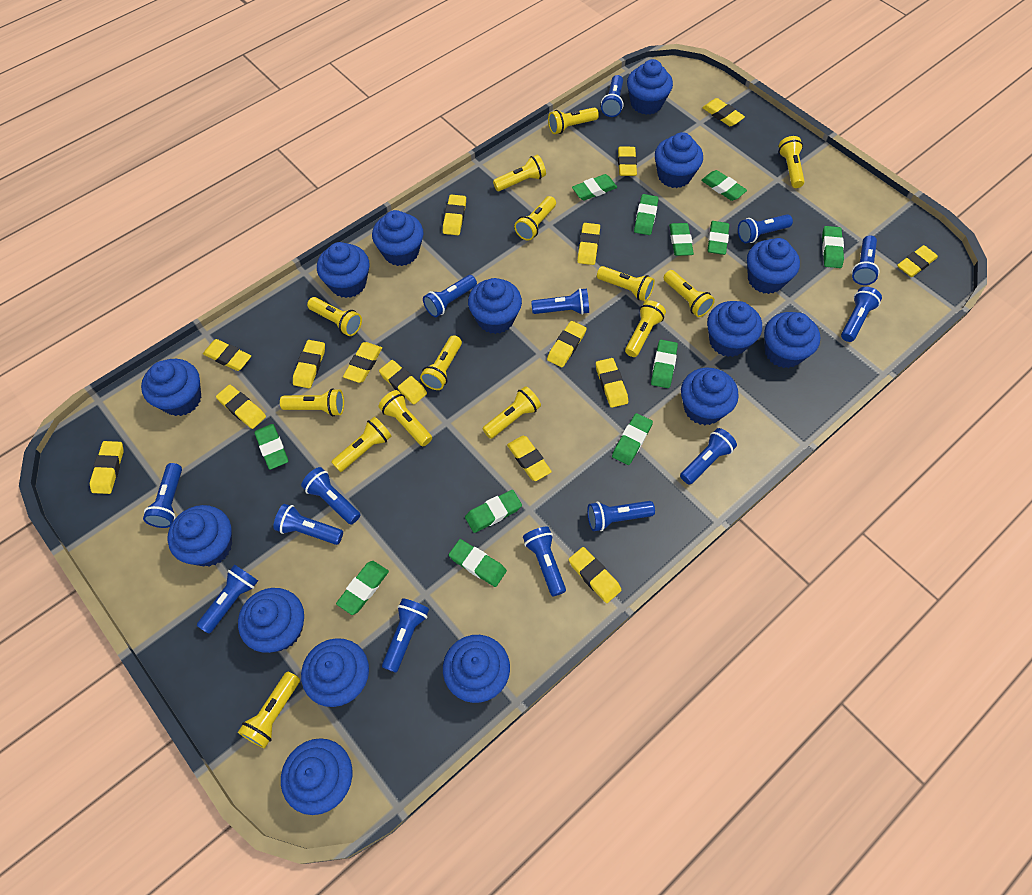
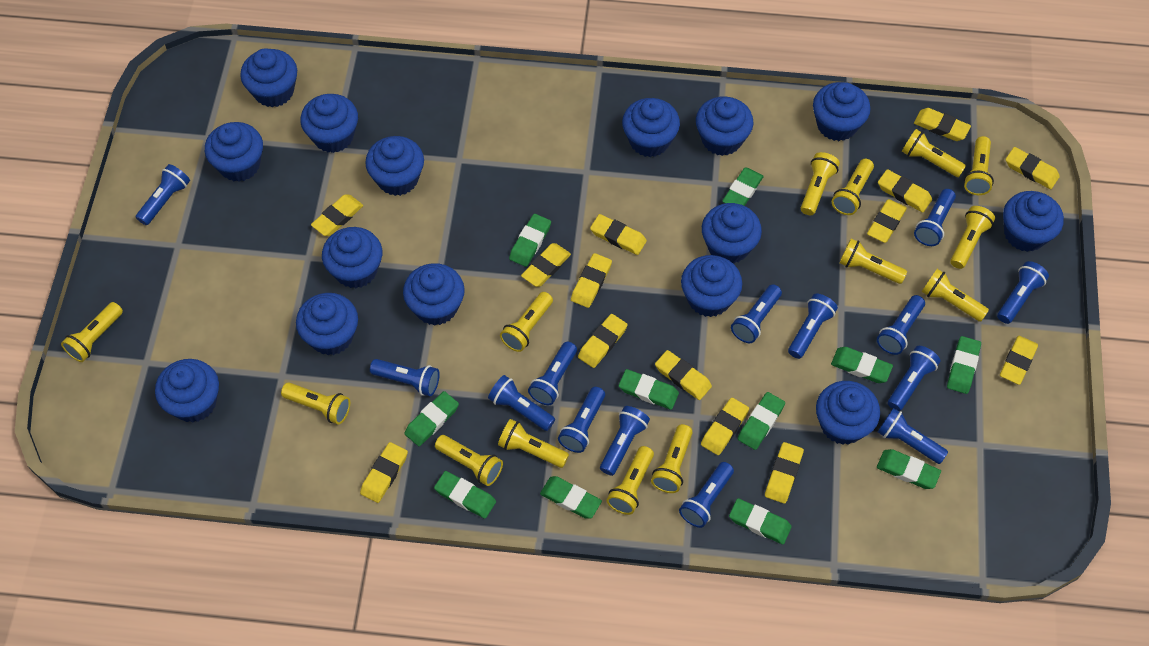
green eraser: 12 -> 11
yellow eraser: 15 -> 14

